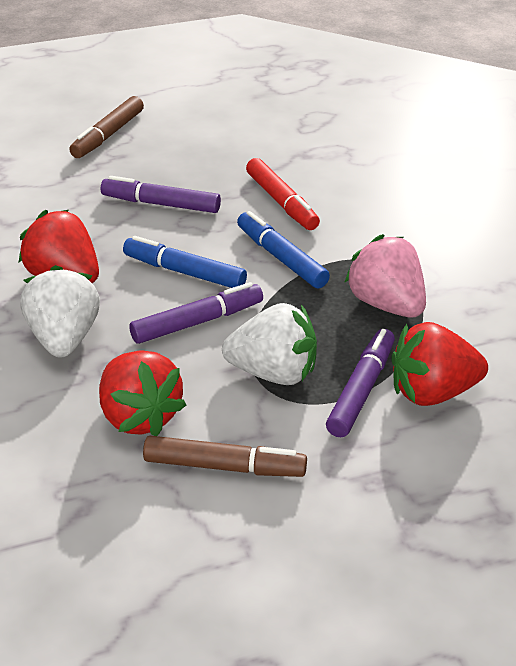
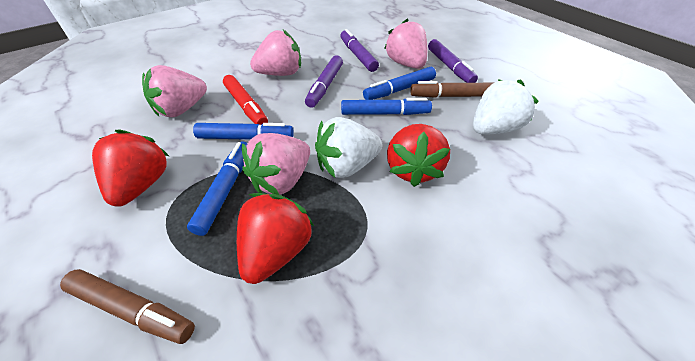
blue marker: 2 -> 4
pink strawberry: 1 -> 4

